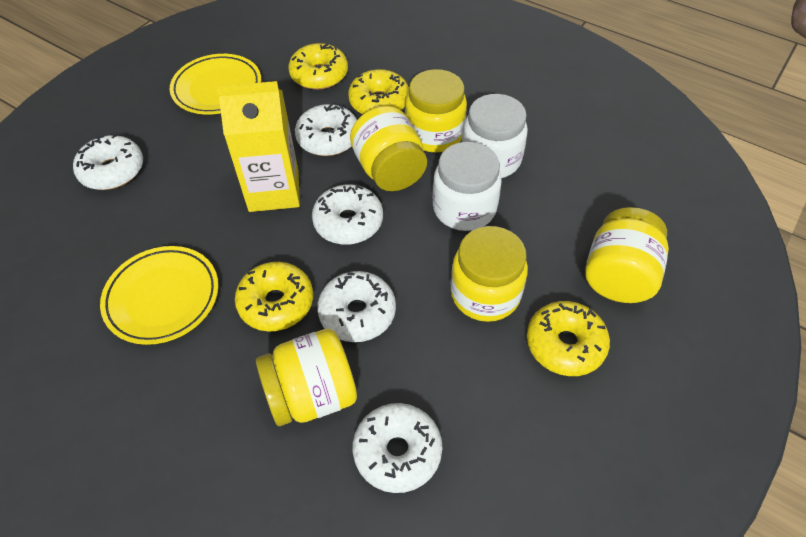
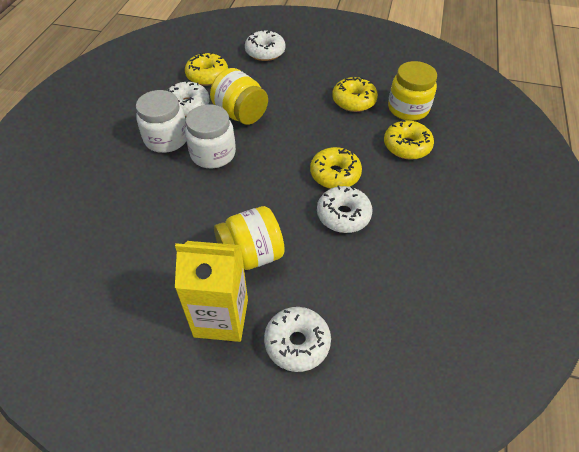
white donut: 5 -> 4
yellow jar: 5 -> 3
yellow plate: 2 -> 0

